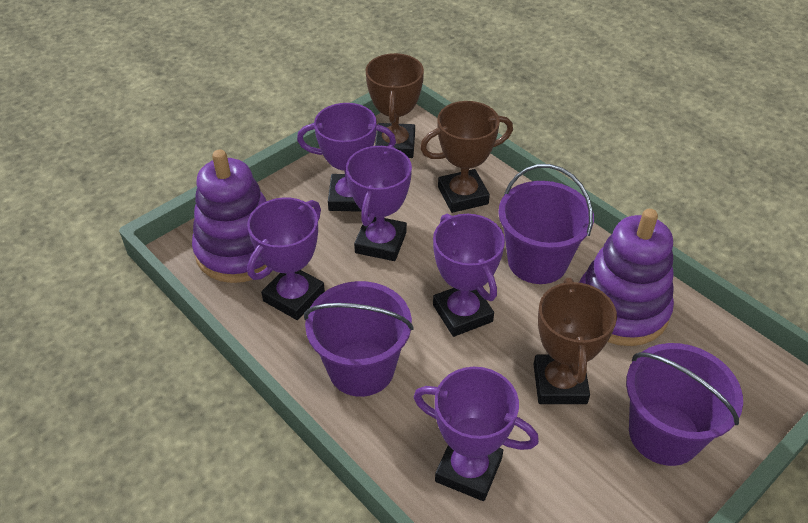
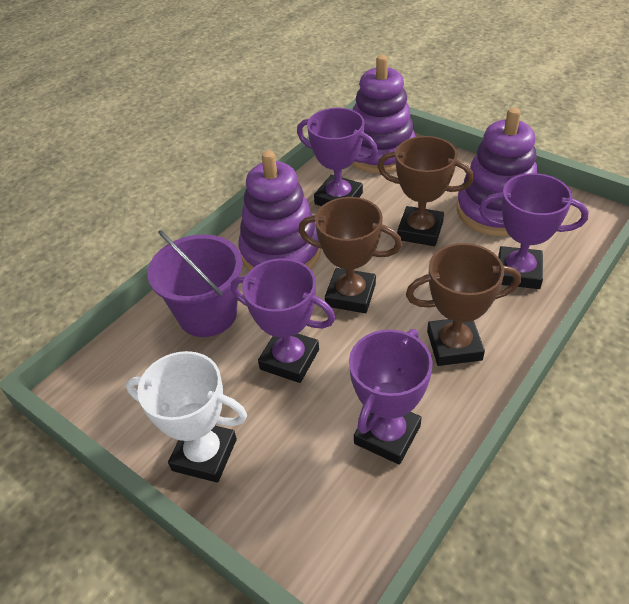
purple bucket: 3 -> 1
purple stacking toy: 2 -> 3
purple trophy: 5 -> 4
white trophy: 0 -> 1

